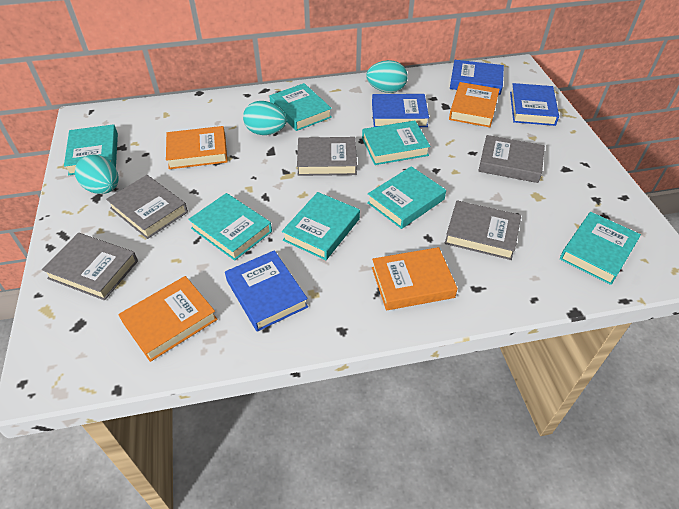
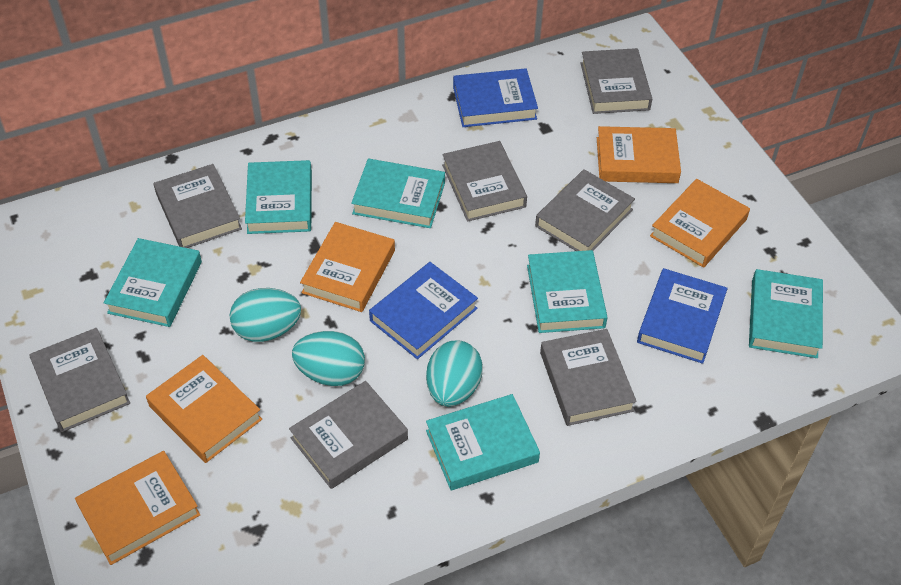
blue book: 4 -> 3
grey book: 5 -> 7
orange book: 4 -> 5
turquoise book: 7 -> 6

